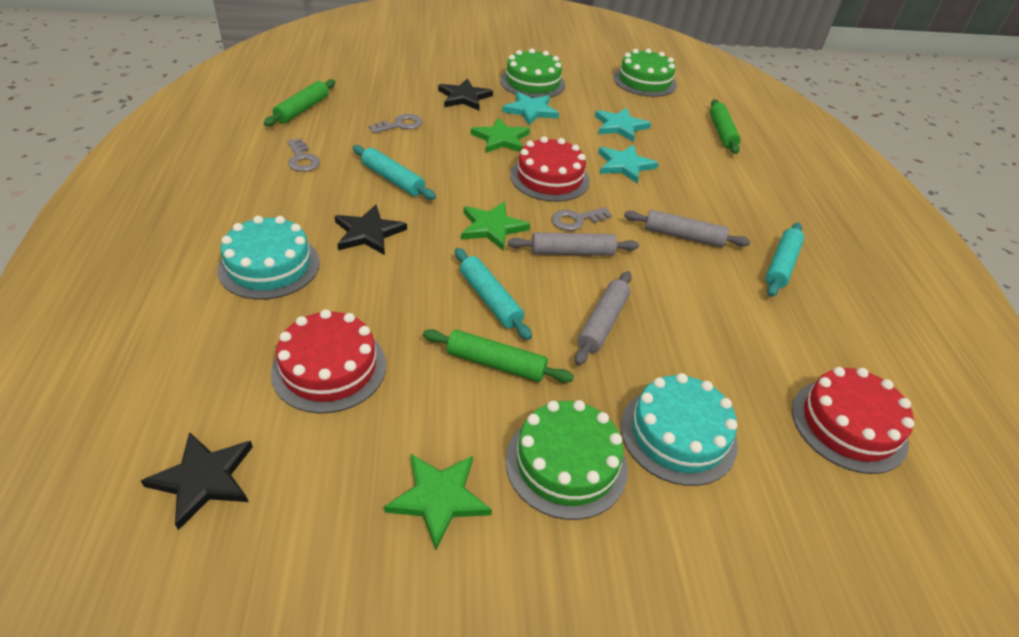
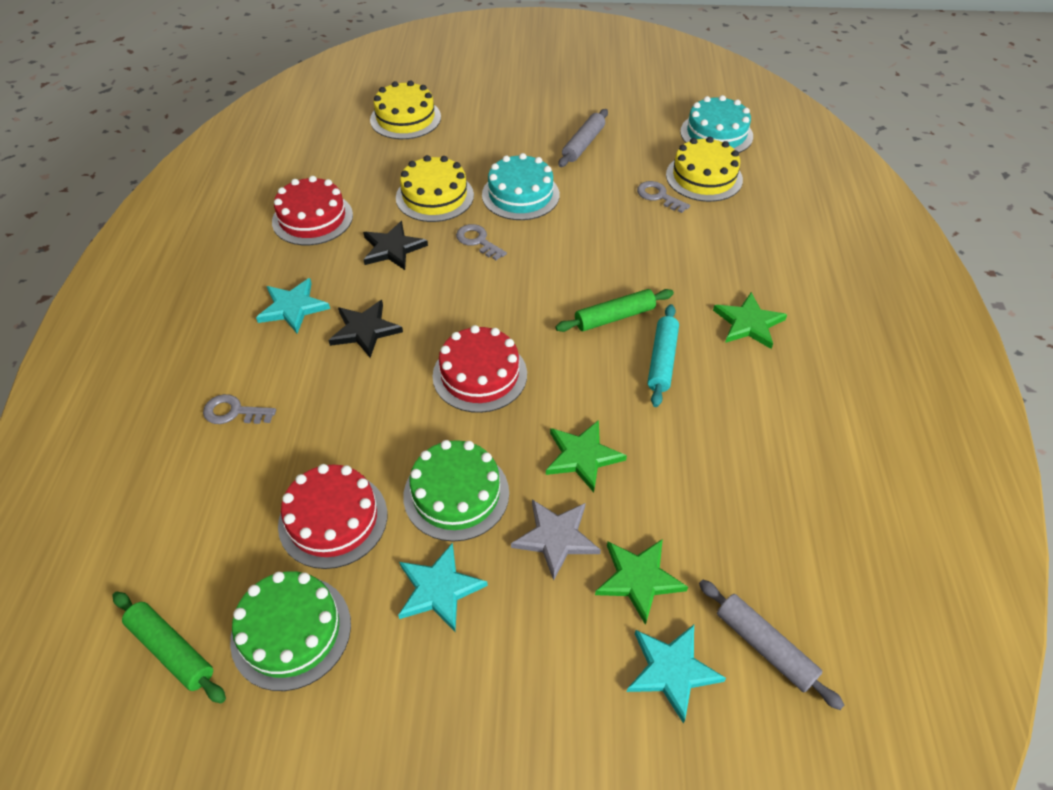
black star: 3 -> 2
green cake: 3 -> 2
green rolling pin: 3 -> 2
grey rolling pin: 3 -> 2
grey star: 0 -> 1
turquoise rolling pin: 3 -> 1
yellow cake: 0 -> 3

